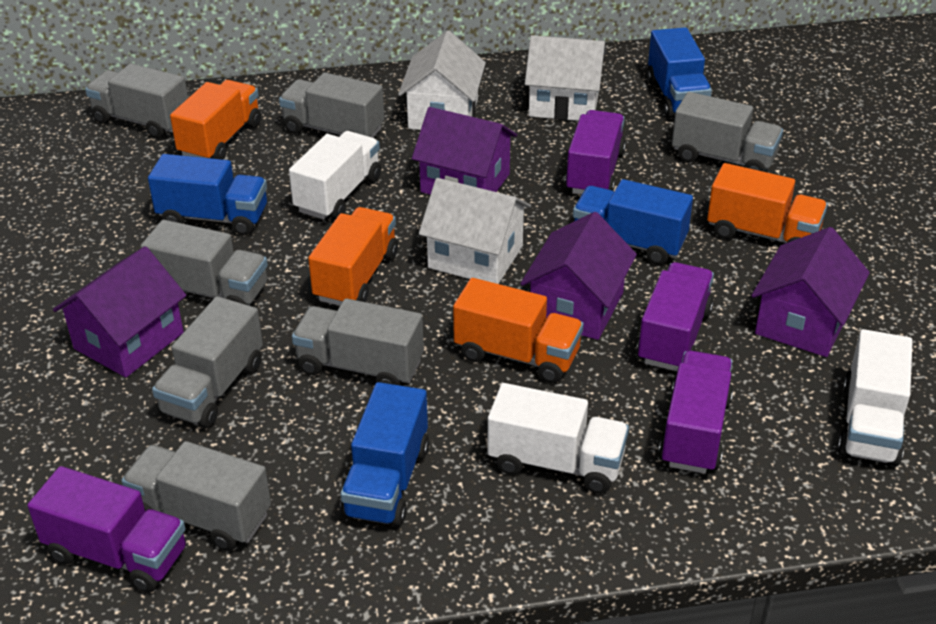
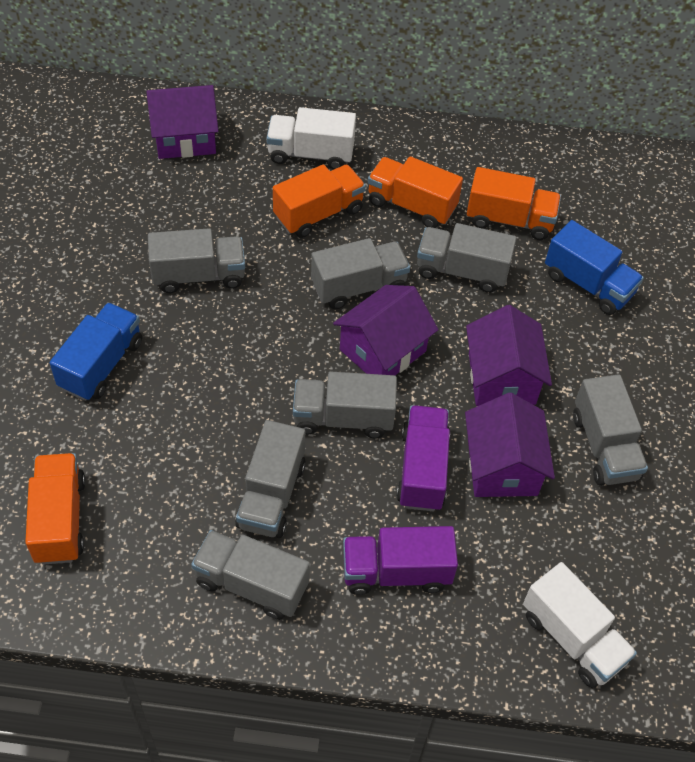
blue truck: 4 -> 2
purple truck: 4 -> 2
white house: 3 -> 0
white truck: 3 -> 2

